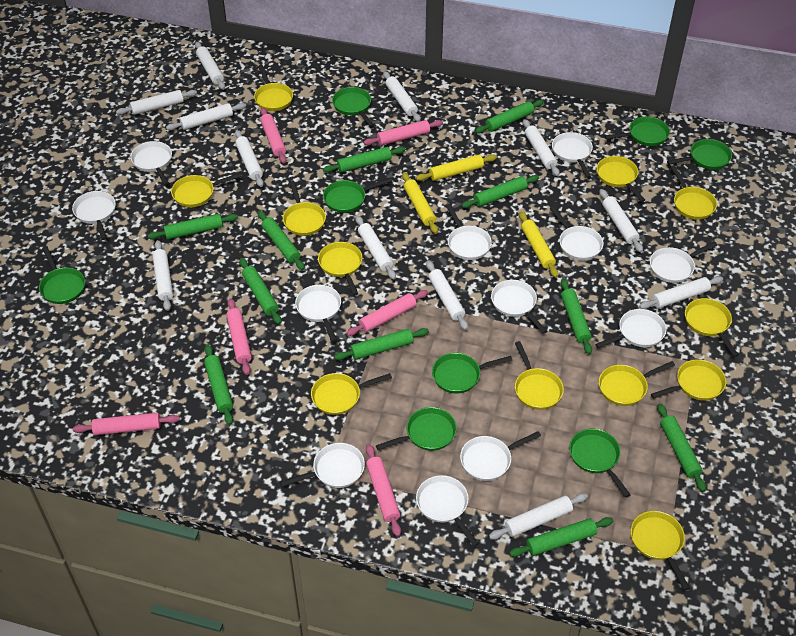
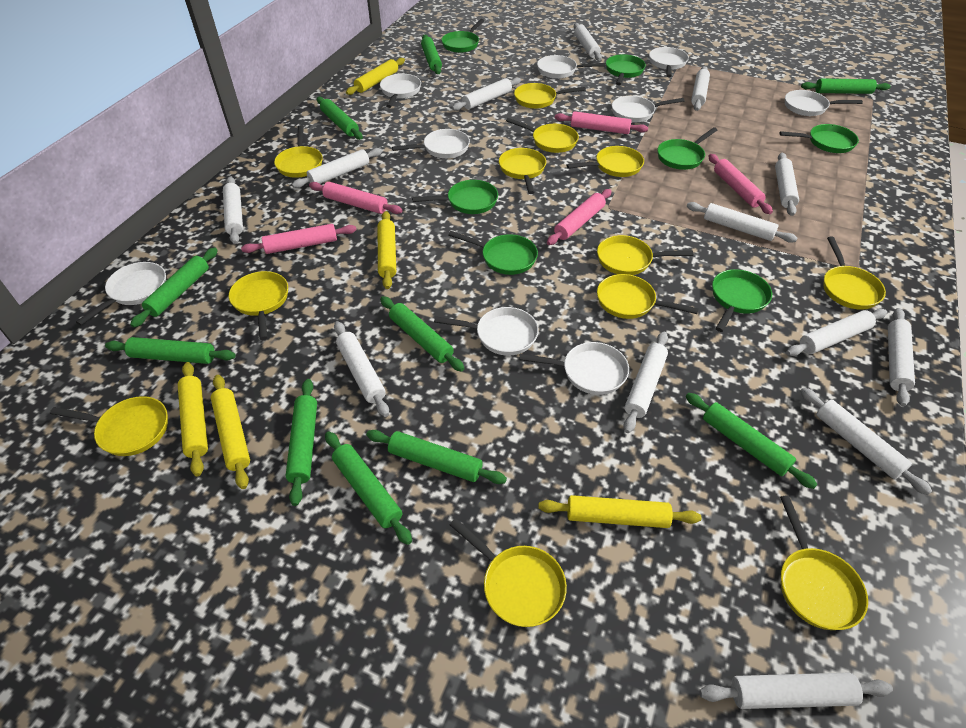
green pan: 8 -> 7
green rolling pin: 11 -> 10
pink rolling pin: 6 -> 5
white pan: 12 -> 9
white rolling pin: 12 -> 13
yellow rolling pin: 3 -> 5

